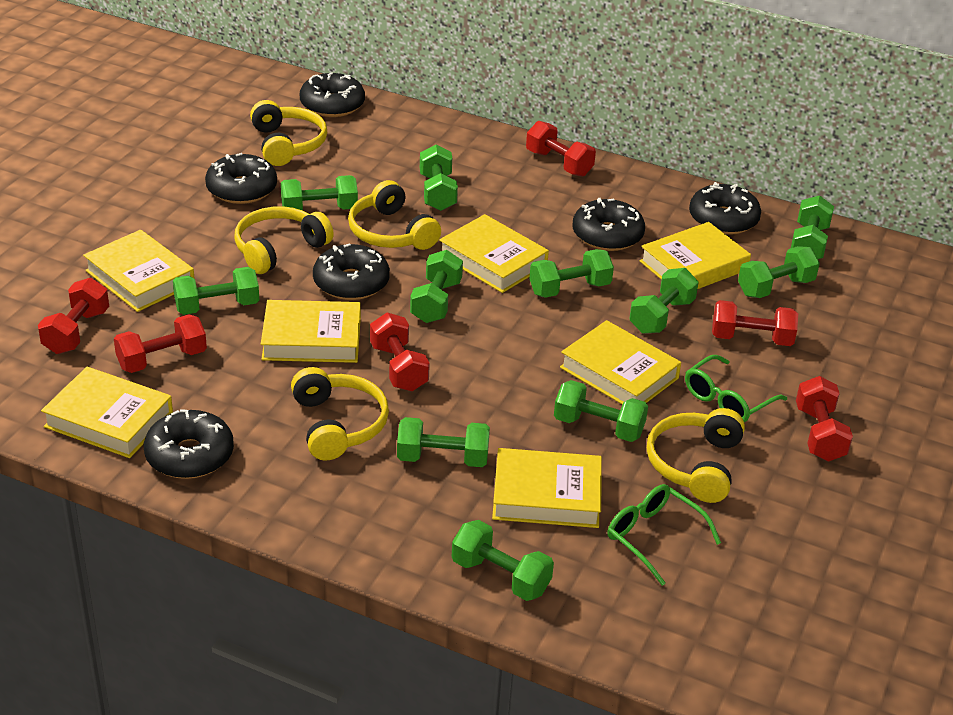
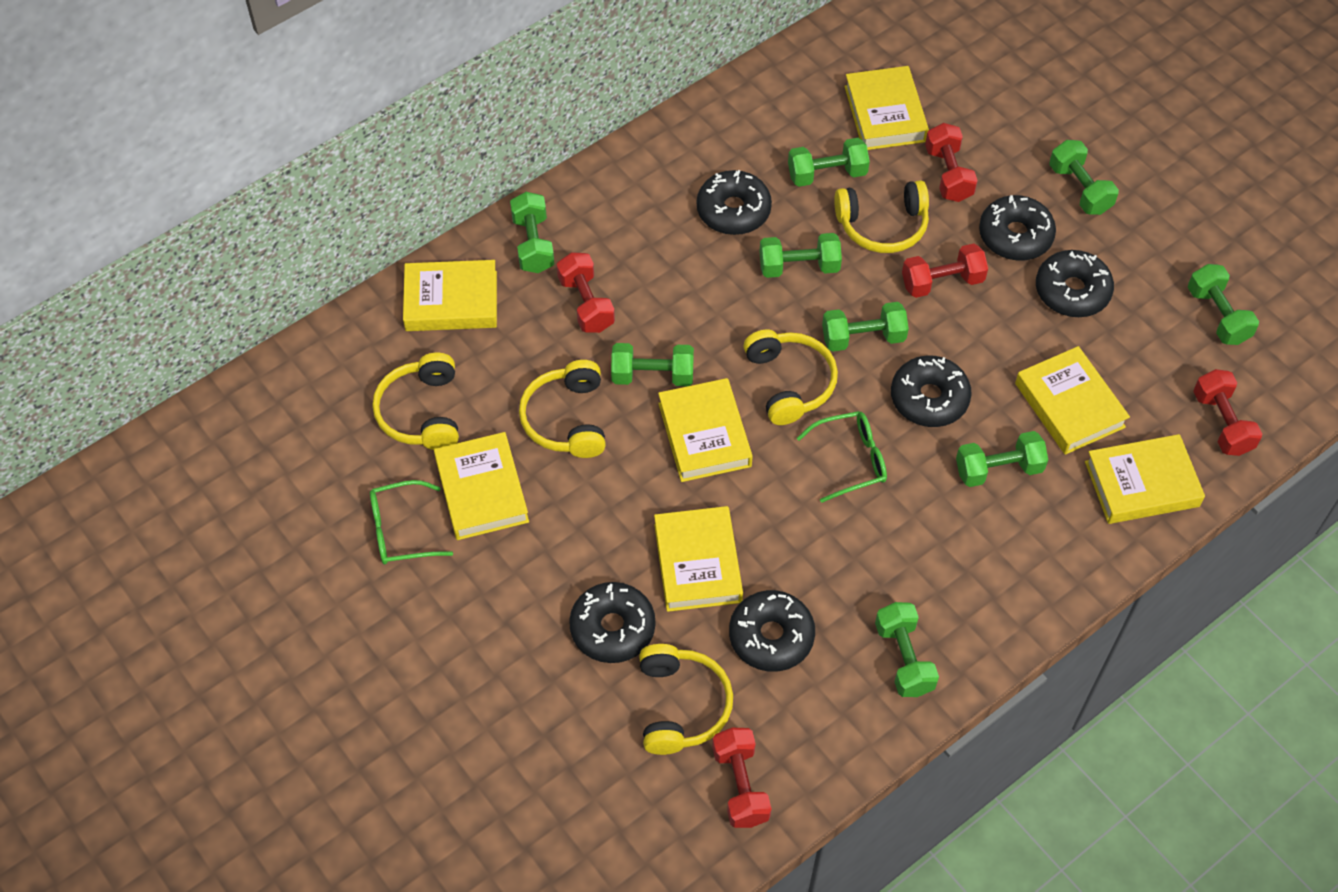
green dumbbell: 11 -> 9
red dumbbell: 6 -> 5

